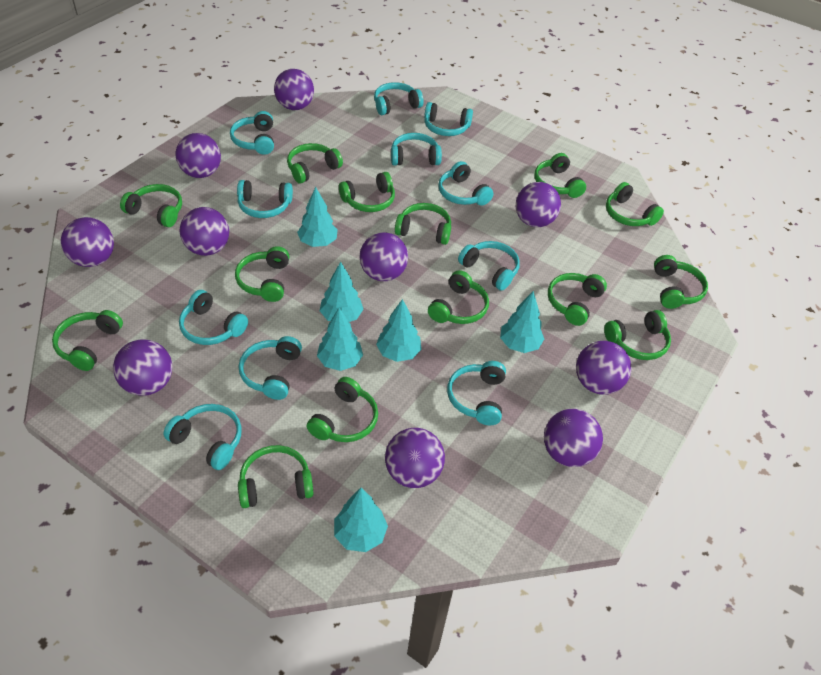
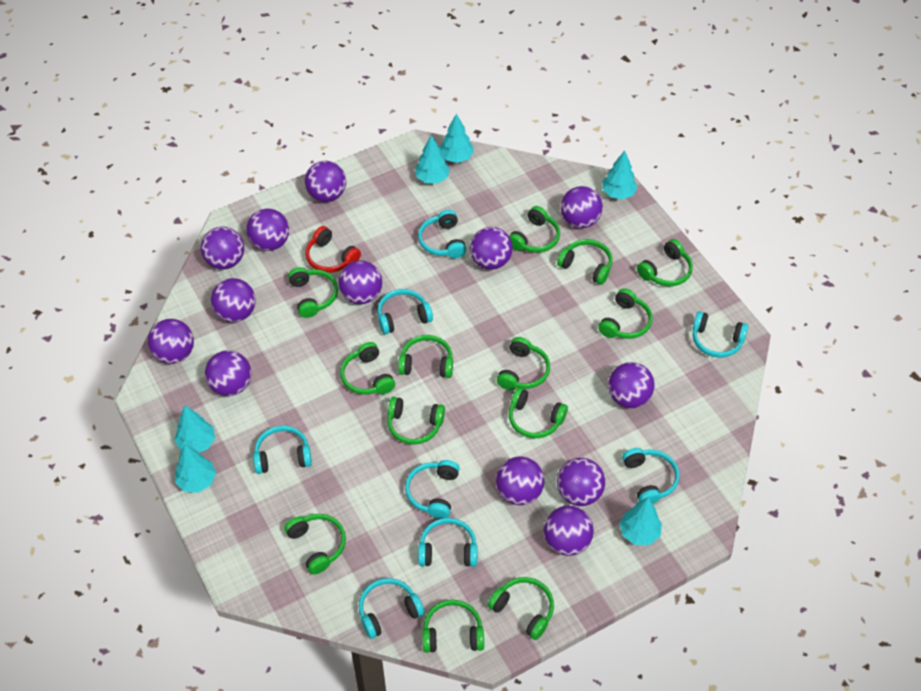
green headphones: 14 -> 13
purple ball: 10 -> 13
red headphones: 0 -> 1
turquoise headphones: 11 -> 8

